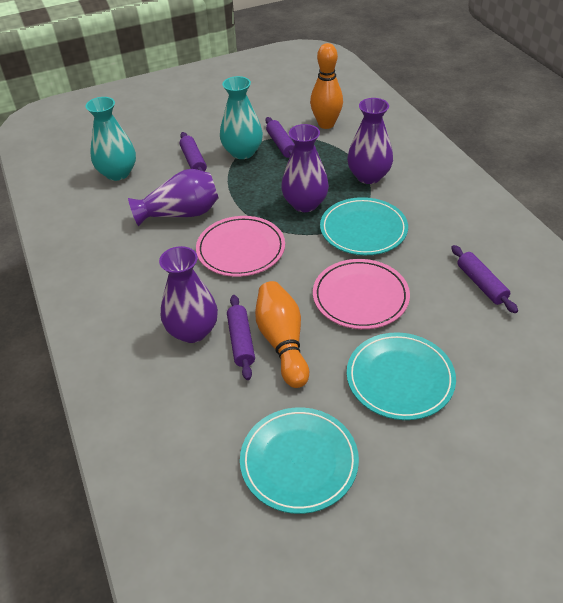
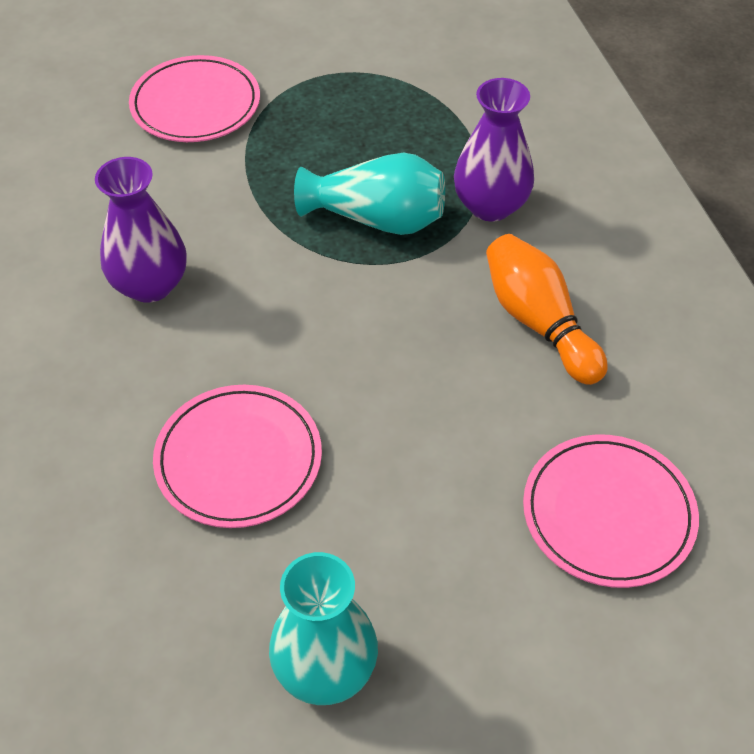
orange bowling pin: 2 -> 1
pink plate: 2 -> 3
purple rolling pin: 4 -> 0
purple vase: 4 -> 2
turquoise plate: 3 -> 0

